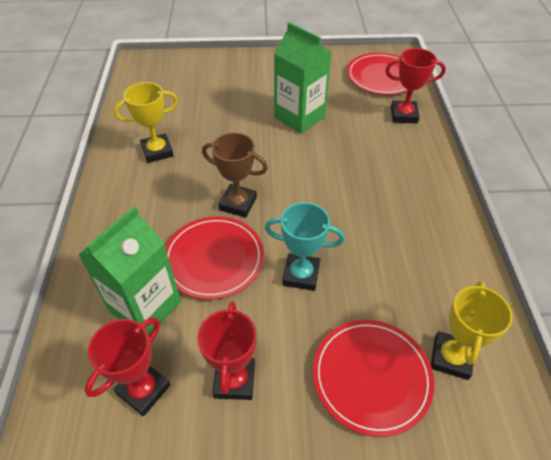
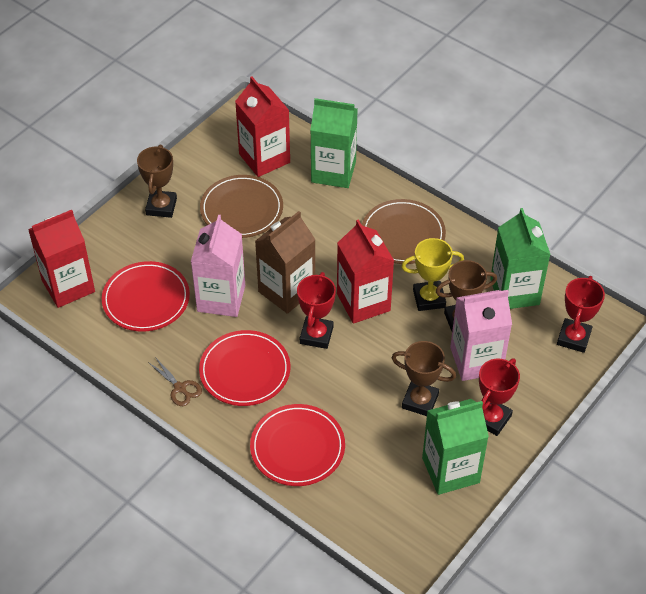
brown carton: 0 -> 1
brown plate: 0 -> 2
brown scissors: 0 -> 1
brown trophy: 1 -> 3
green carton: 2 -> 3
pink carton: 0 -> 2
red carton: 0 -> 3
turquoise trophy: 1 -> 0
yellow trophy: 2 -> 1

